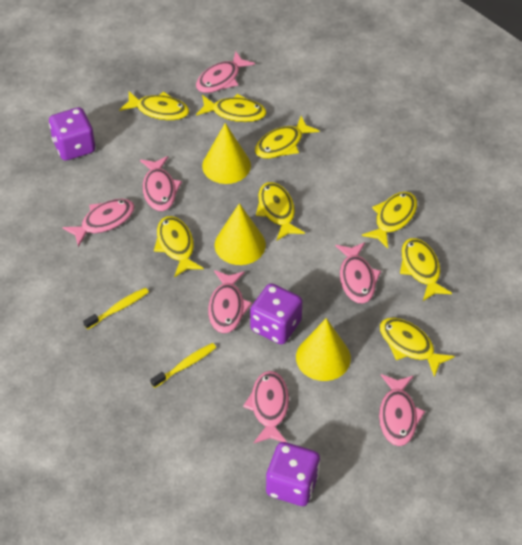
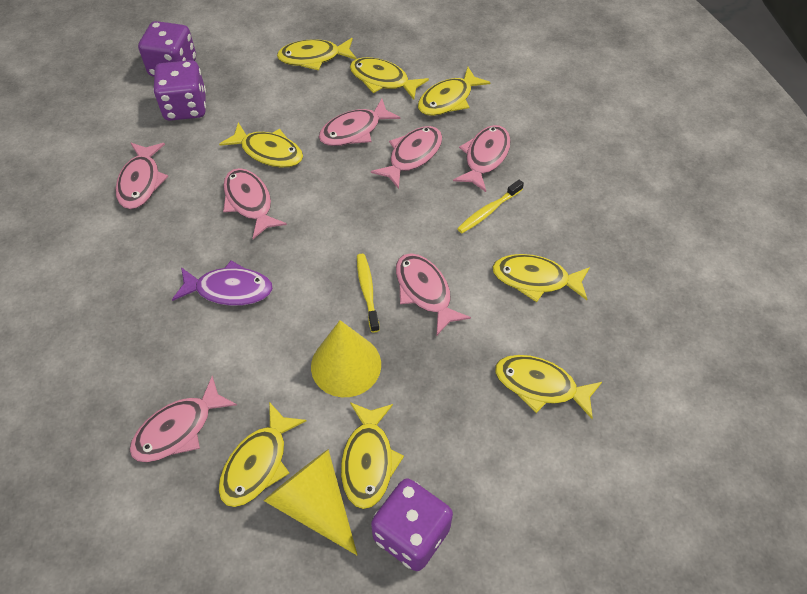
purple fish: 0 -> 1
yellow cone: 3 -> 2

